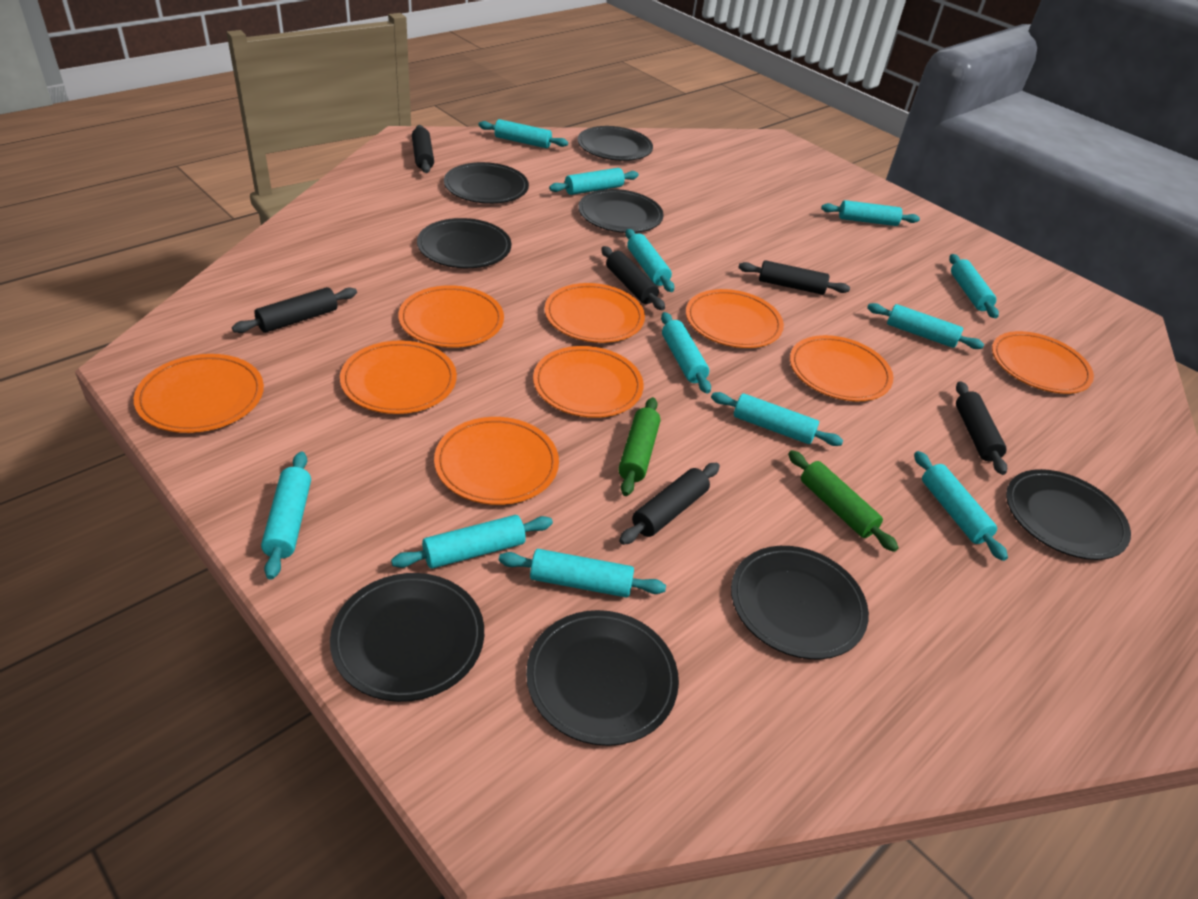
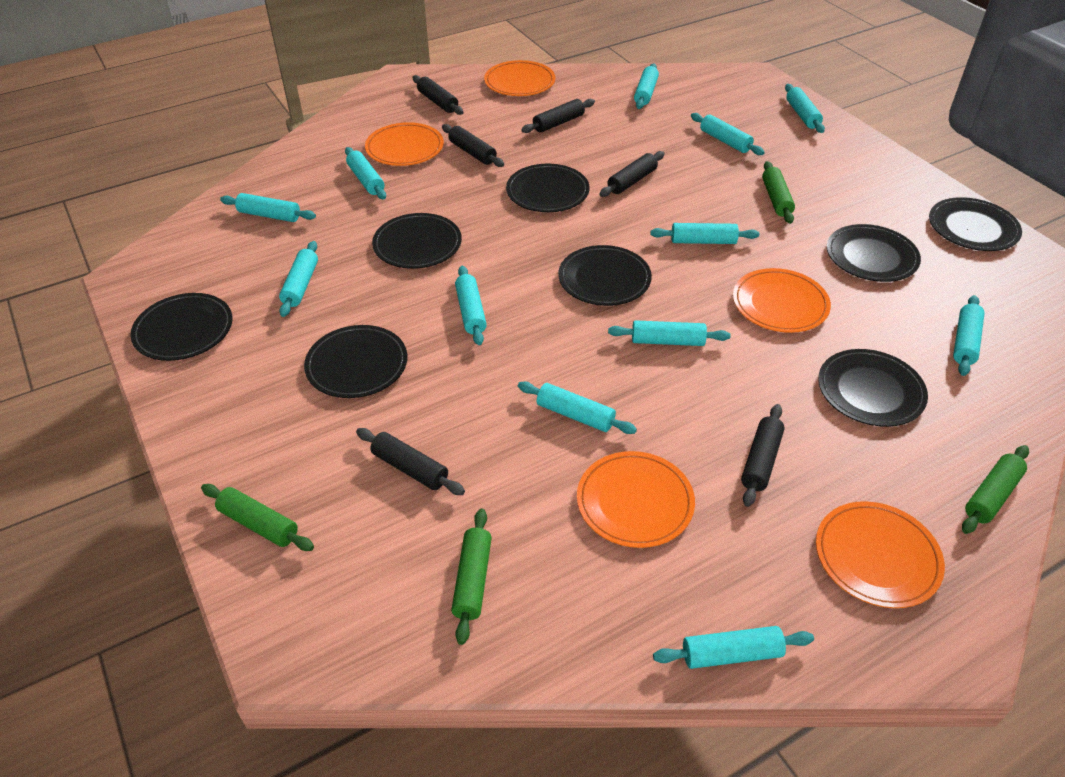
green rolling pin: 2 -> 4
orange plate: 9 -> 5

